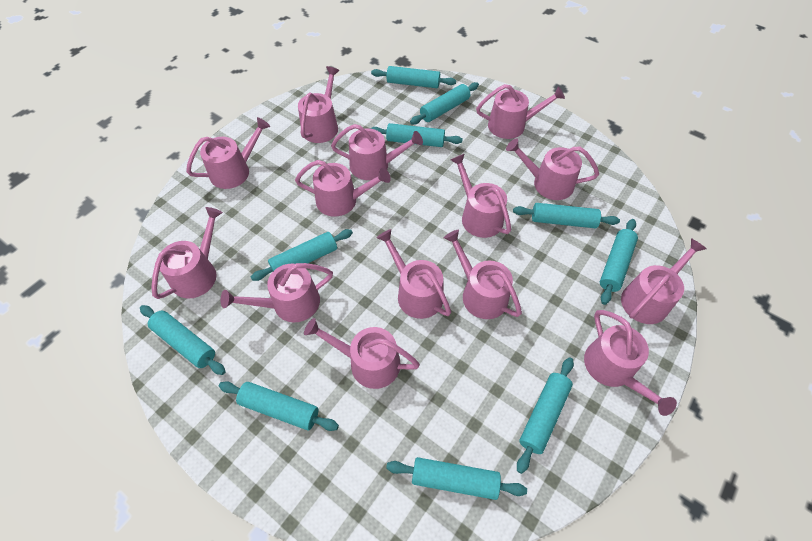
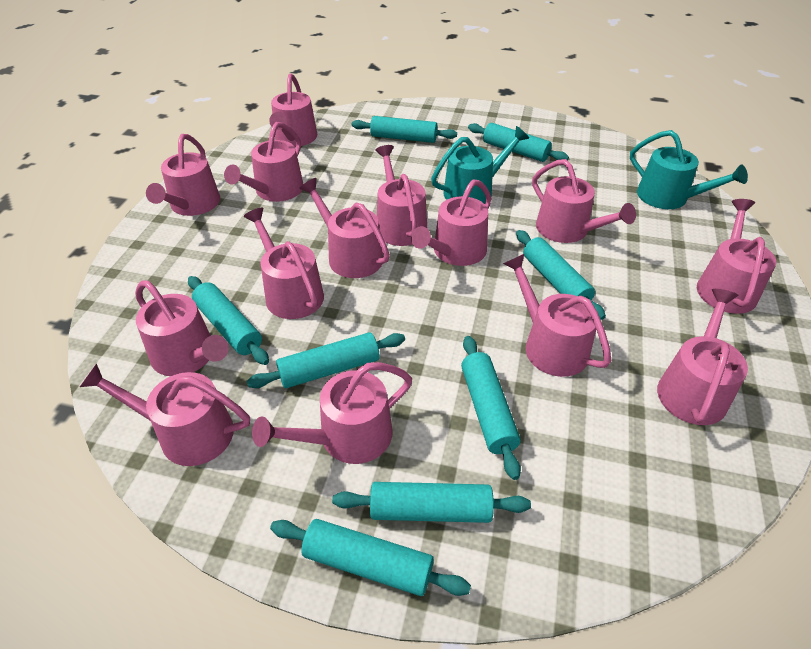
turquoise rolling pin: 10 -> 8
turquoise watering can: 0 -> 2

